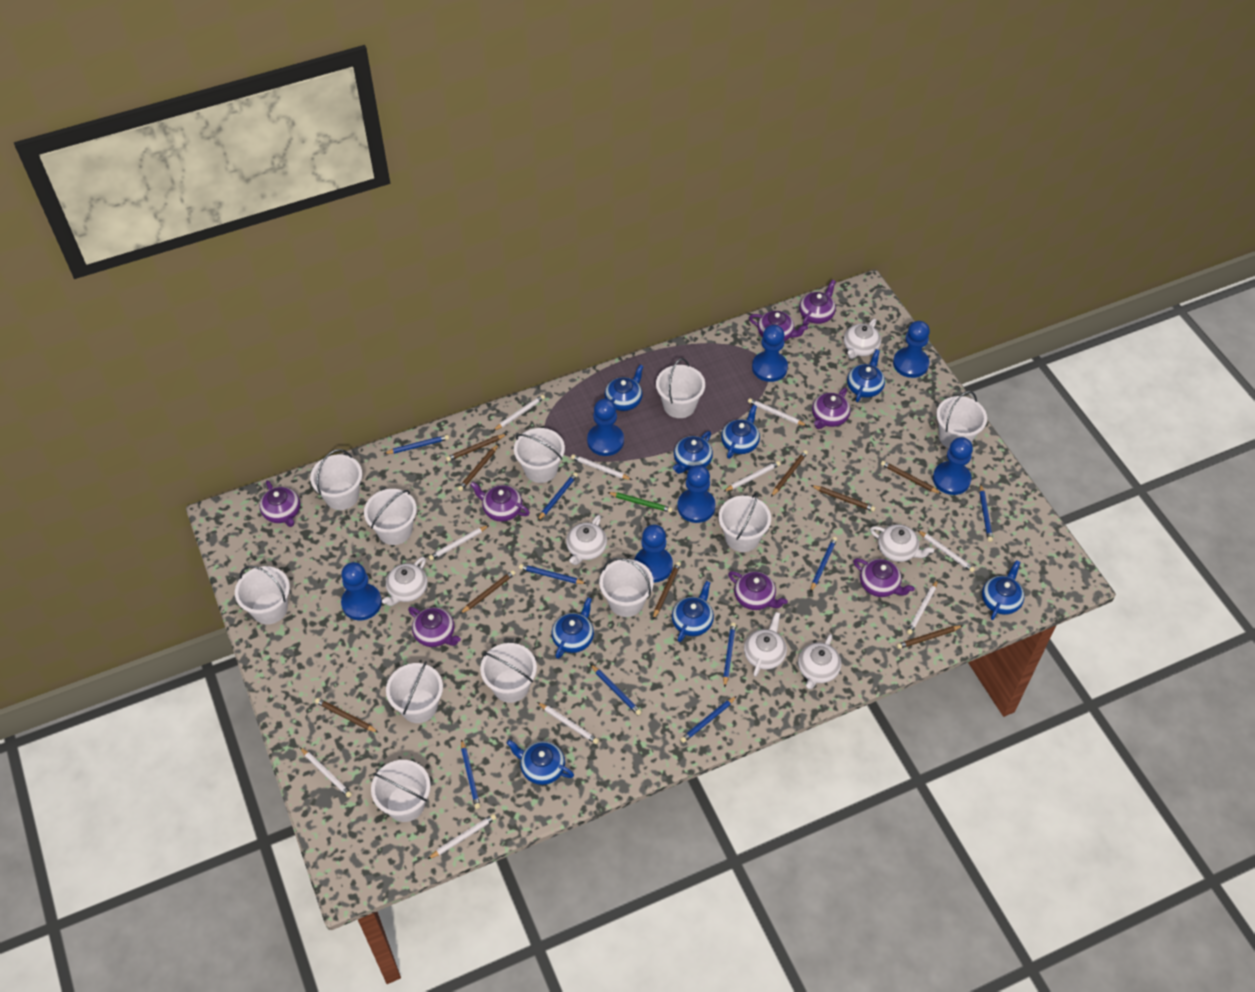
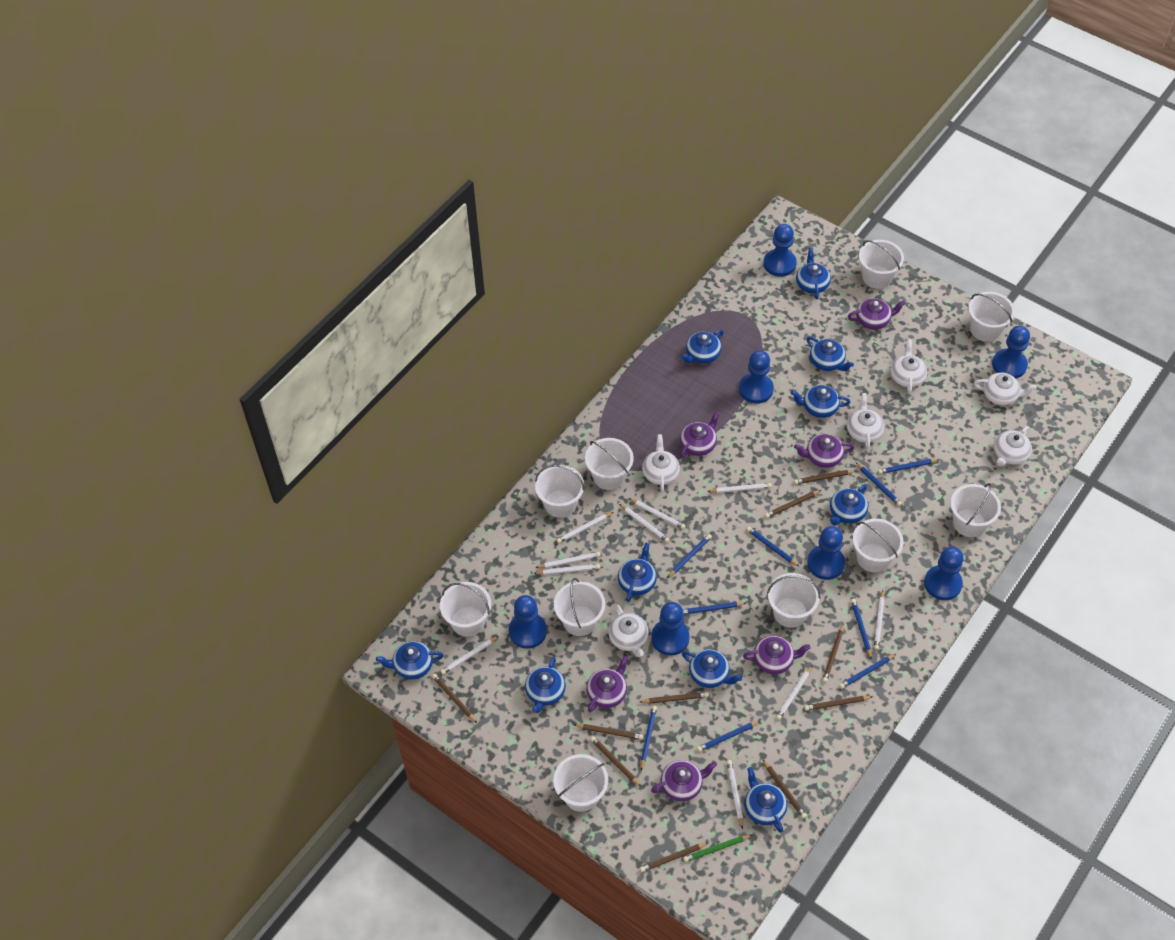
blue teapot: 8 -> 10
brown pencil: 9 -> 10
purple teapot: 8 -> 6
white bucket: 11 -> 10

